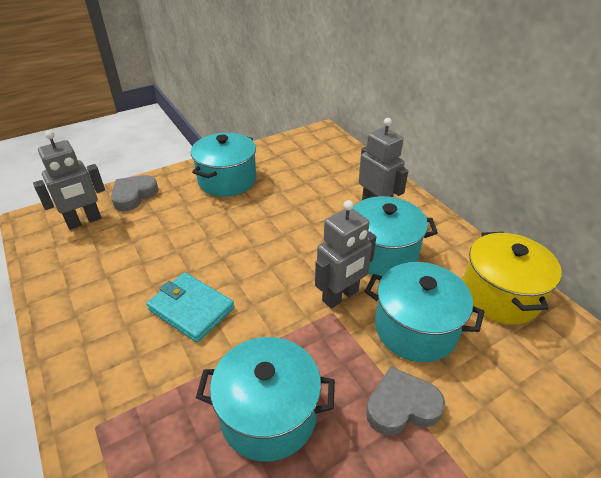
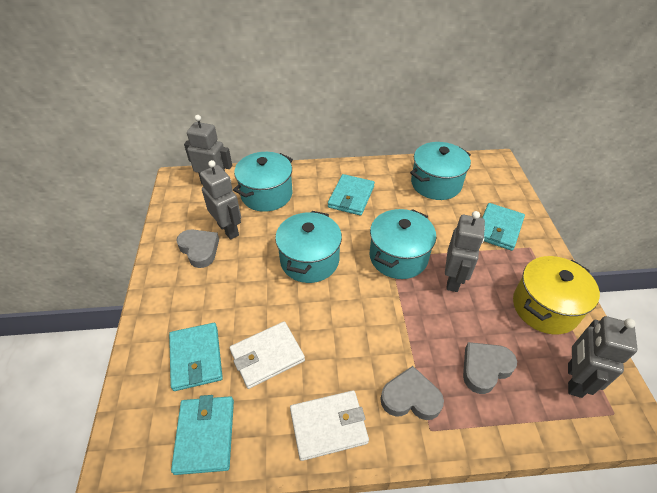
grey heart: 2 -> 3
grey robot: 3 -> 4
turquoise wallet: 1 -> 4
white wallet: 0 -> 2

